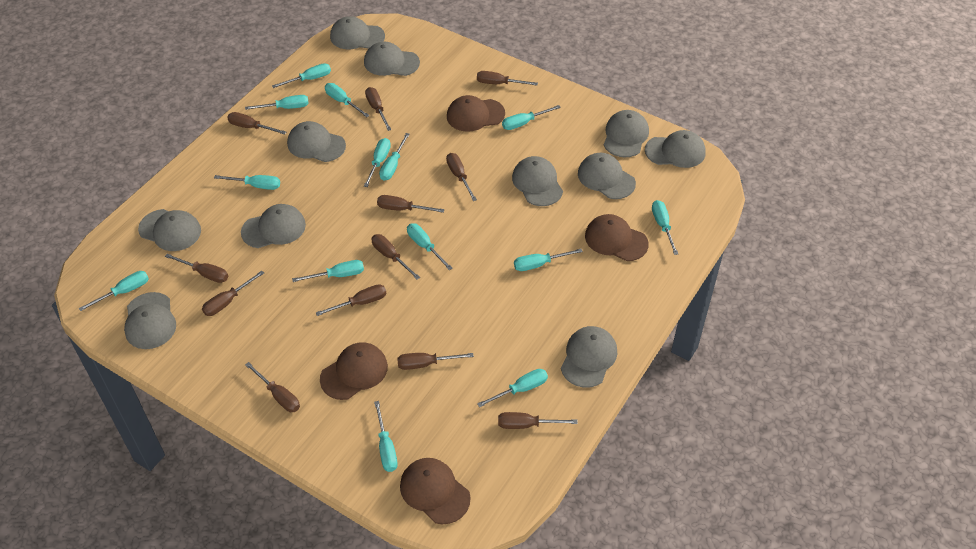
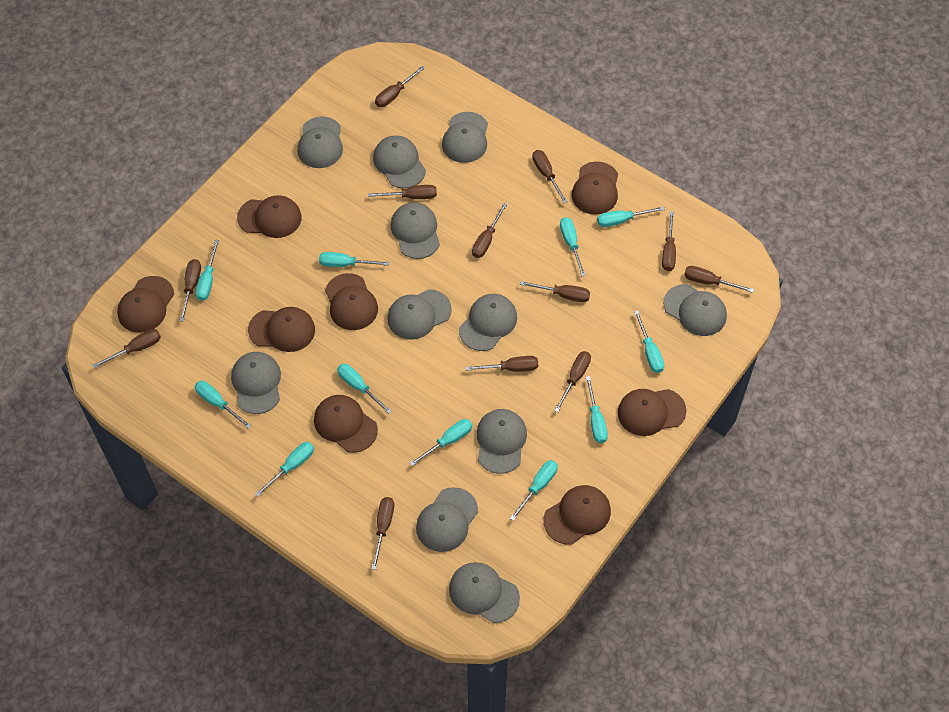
brown cap: 4 -> 8
turquoise screwdriver: 14 -> 11

